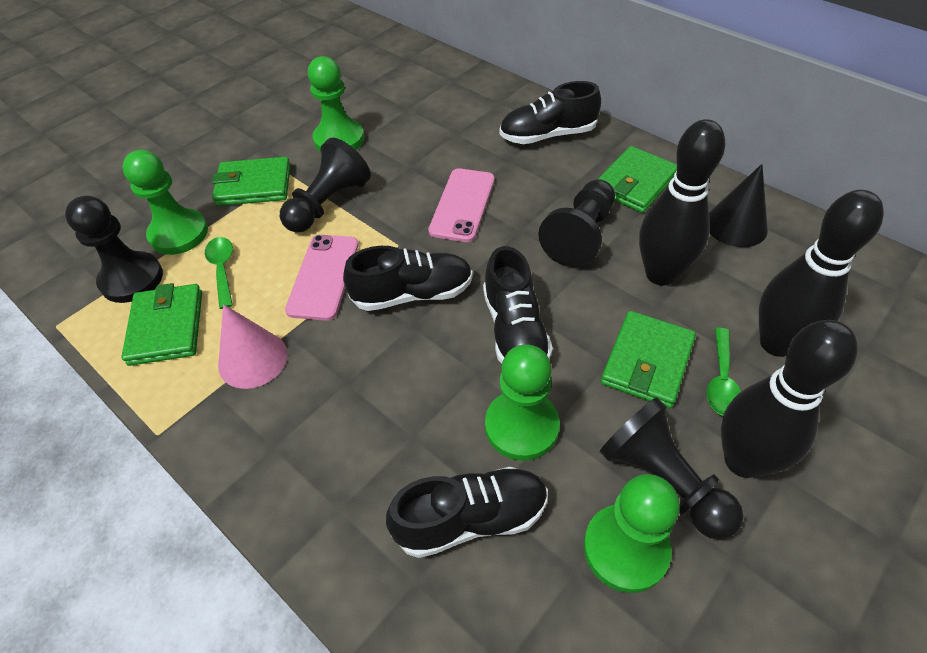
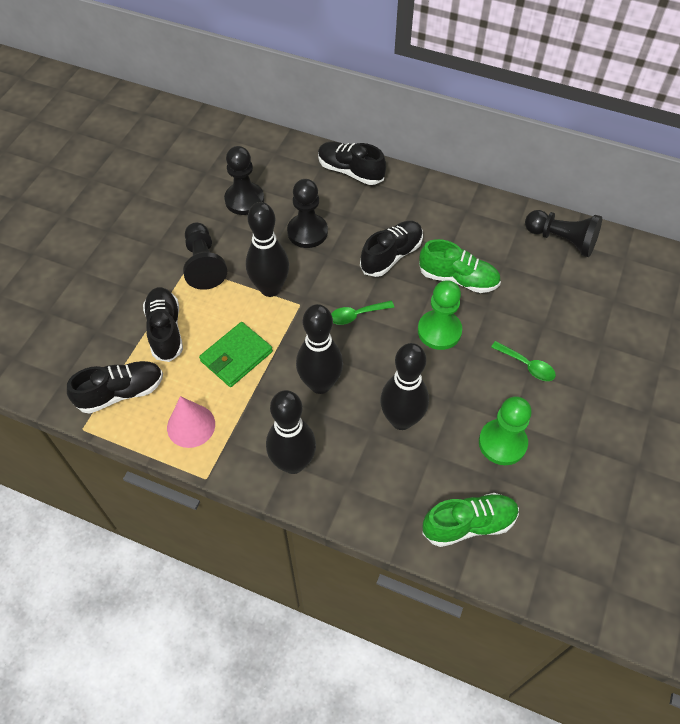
black bowling pin: 3 -> 4
black cone: 1 -> 0
green pawn: 4 -> 2
green shoe: 0 -> 2
green wallet: 4 -> 1
pink phone: 2 -> 0

